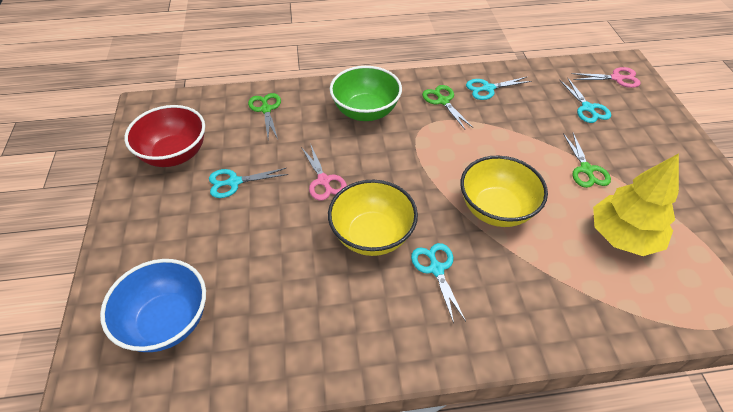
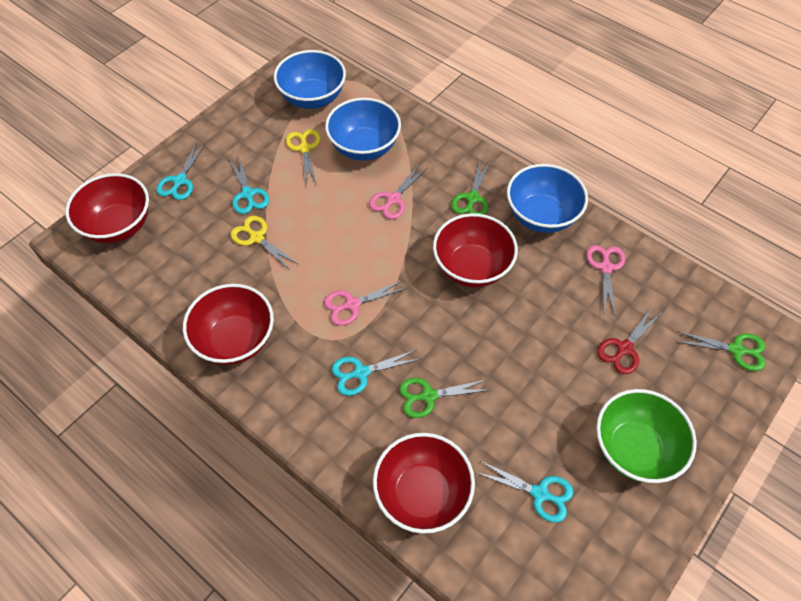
blue bowl: 1 -> 3
pink scissors: 2 -> 3
red bowl: 1 -> 4
red scissors: 0 -> 1
yellow bowl: 2 -> 0
yellow scissors: 0 -> 2
yellow tree: 1 -> 0

